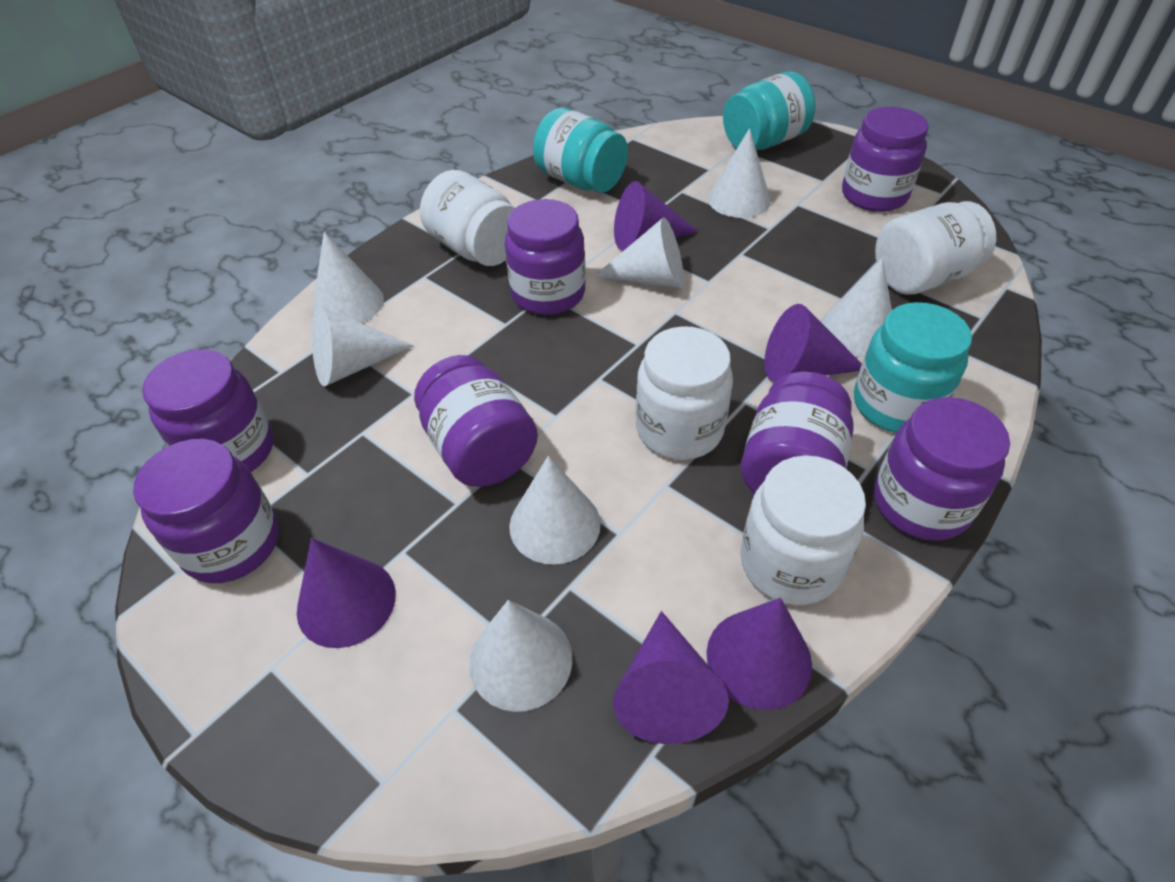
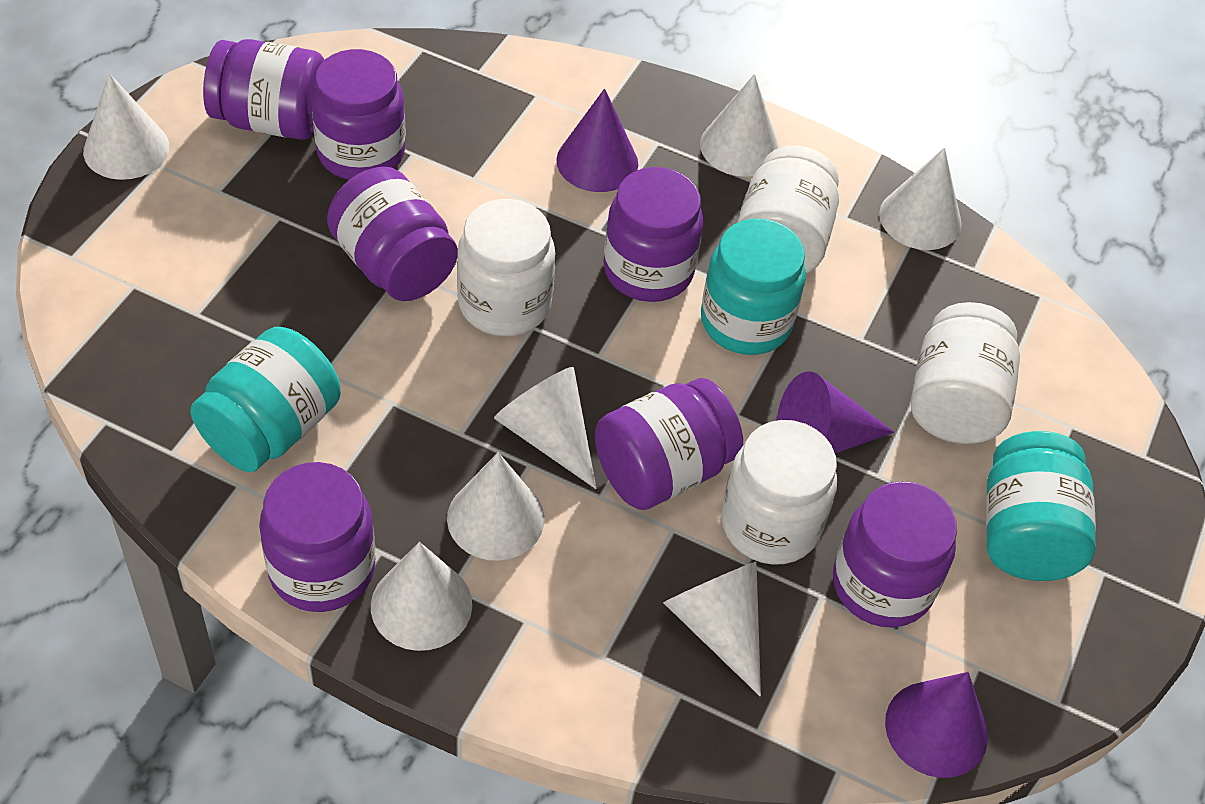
purple cone: 5 -> 3

